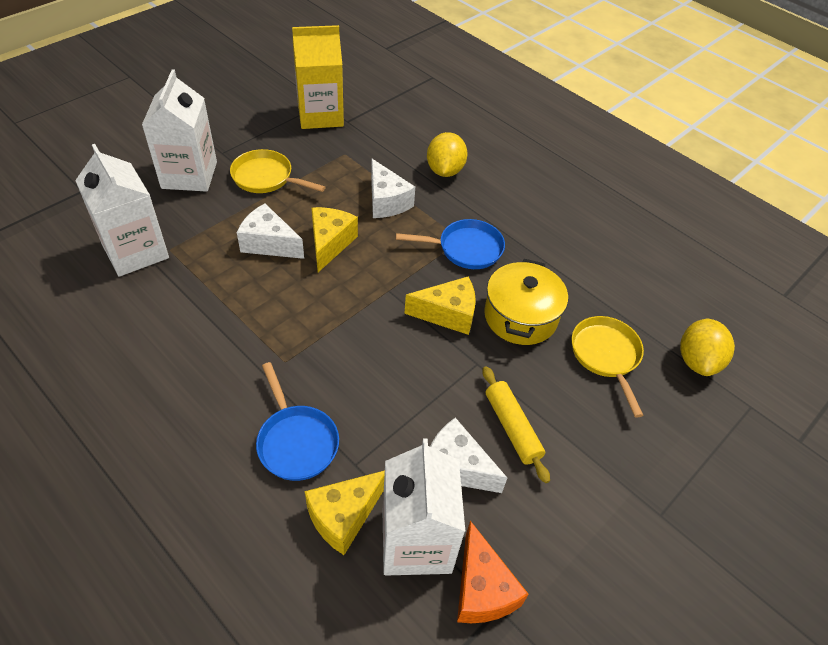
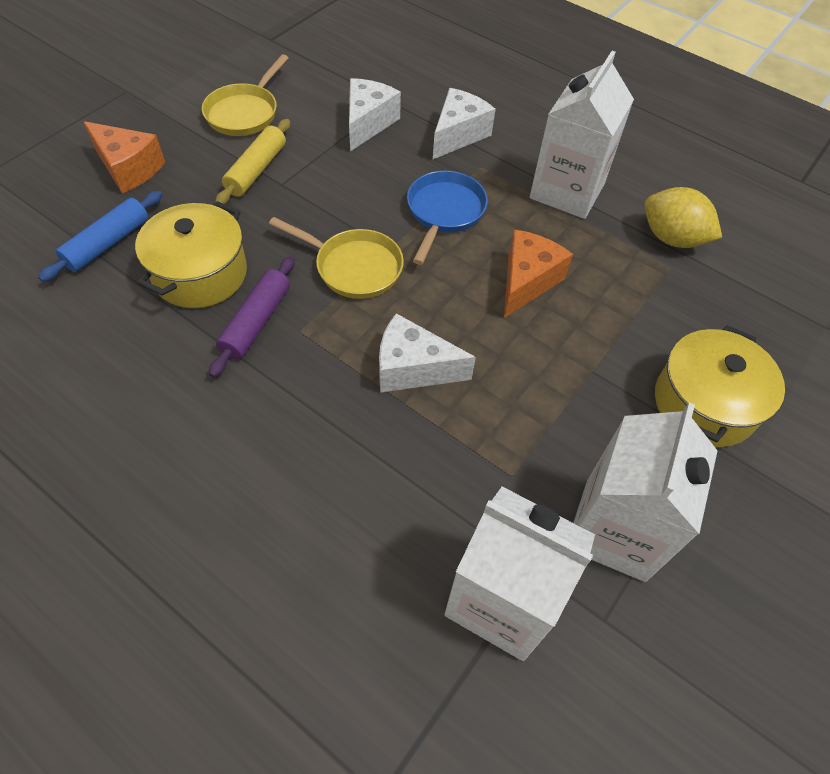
blue pan: 2 -> 1
blue rolling pin: 0 -> 1
orange cheese: 1 -> 2
purple rolling pin: 0 -> 1
yellow carton: 1 -> 0
yellow cheese: 3 -> 0
yellow lemon: 2 -> 1
yellow pot: 1 -> 2

